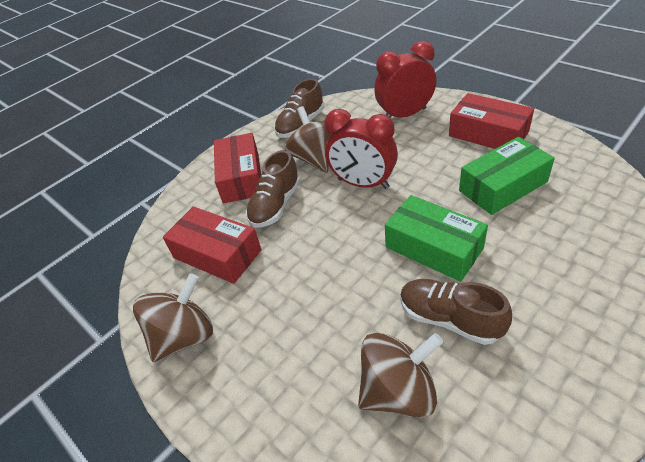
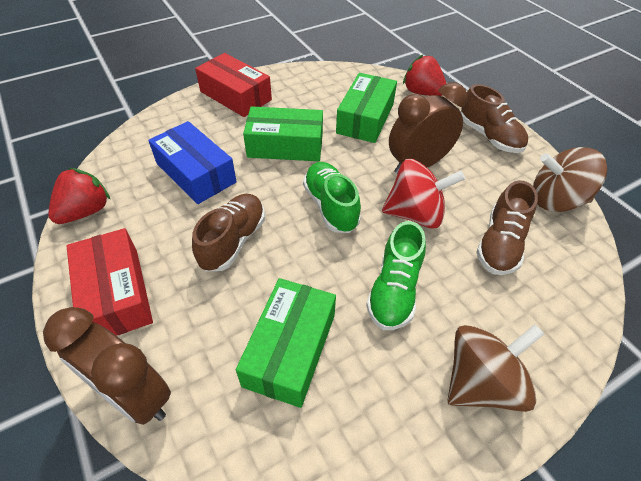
blue box: 0 -> 1
brown clock: 0 -> 2
brown spinning top: 3 -> 2
green box: 2 -> 3
green shoe: 0 -> 2
red box: 3 -> 2
red clock: 2 -> 0
red spinning top: 0 -> 1
red strawberry: 0 -> 2

